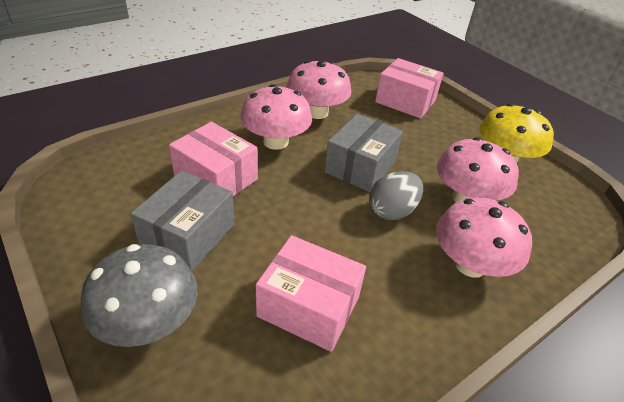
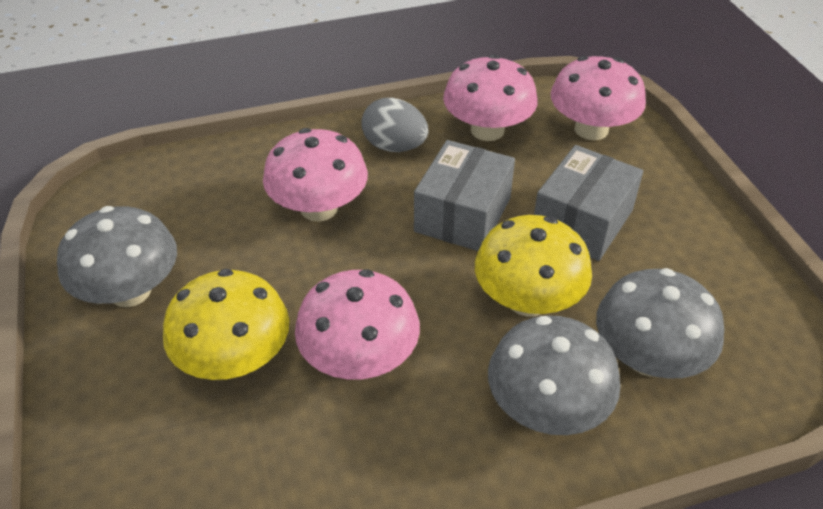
grey mushroom: 1 -> 3
pink box: 3 -> 0
yellow mushroom: 1 -> 2

